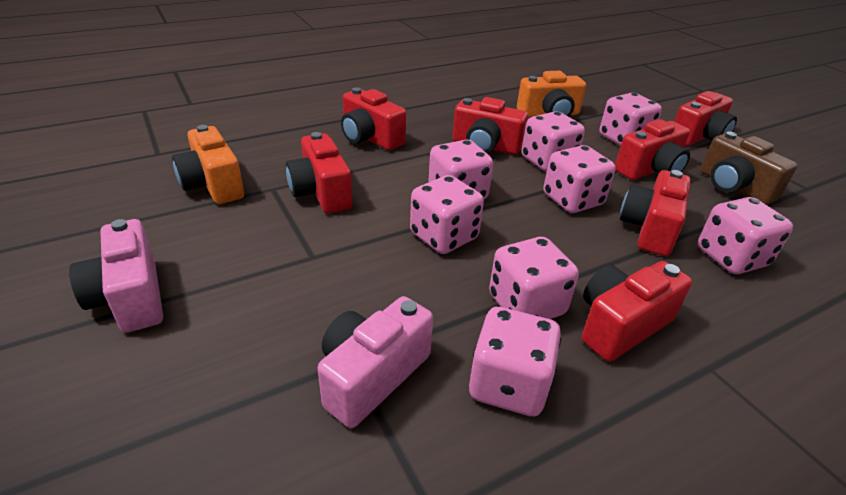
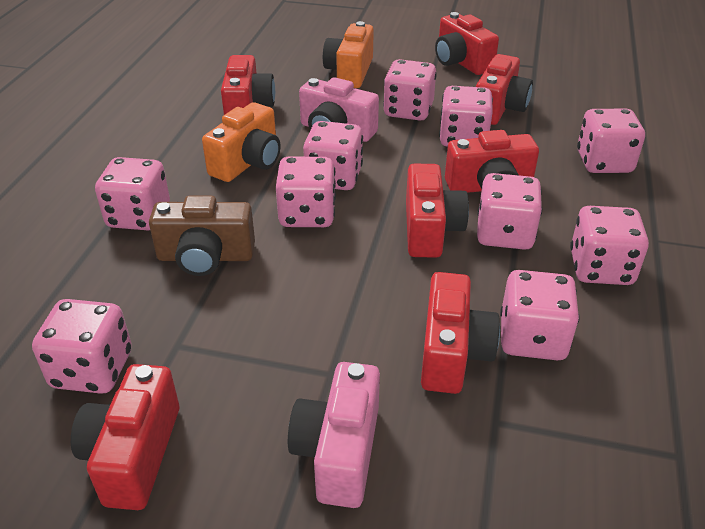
pink dice: 8 -> 10

